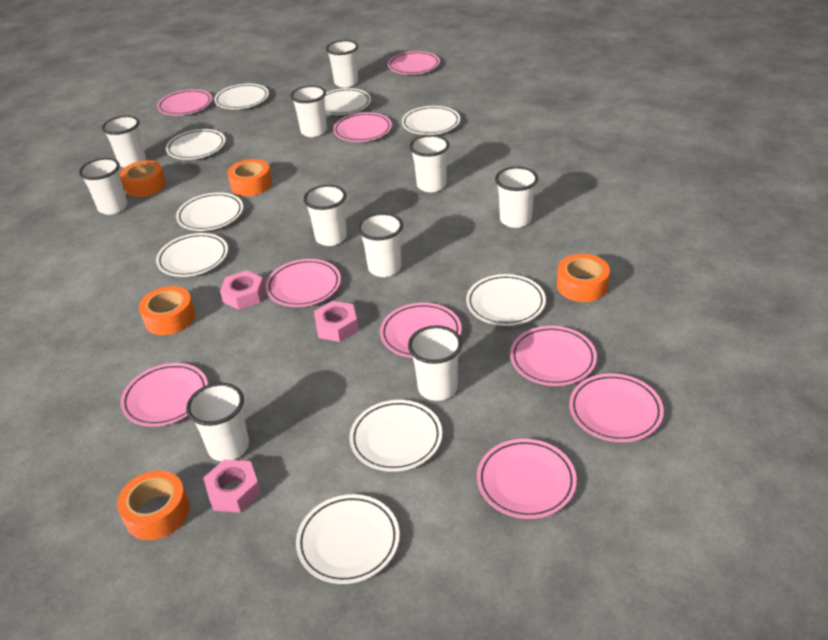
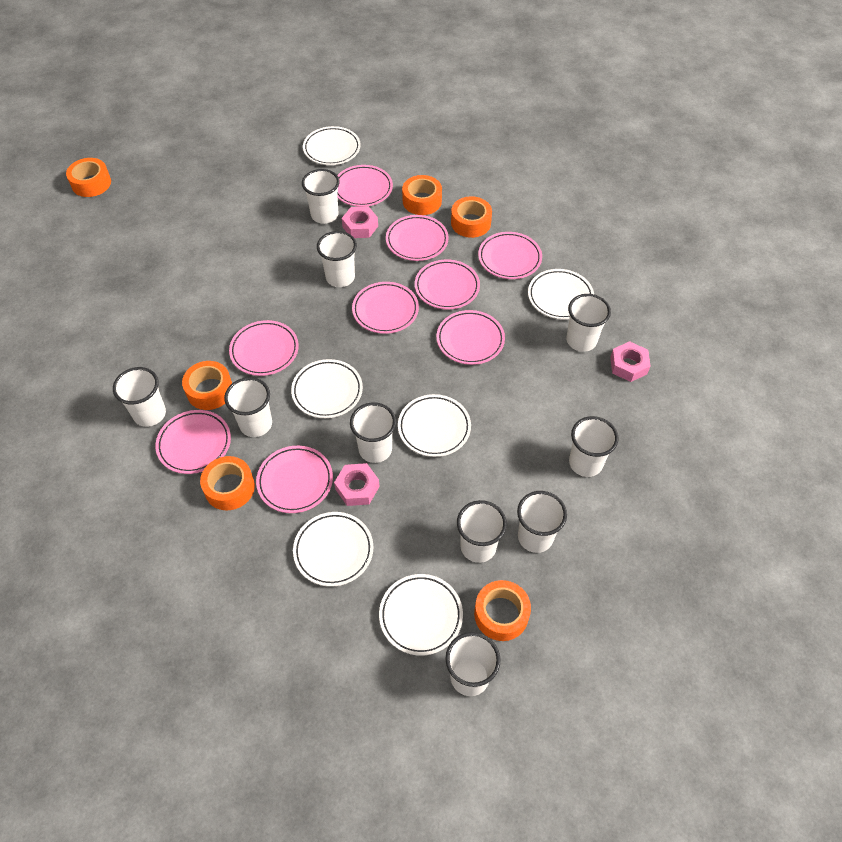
orange tape: 5 -> 6
white plate: 9 -> 6

